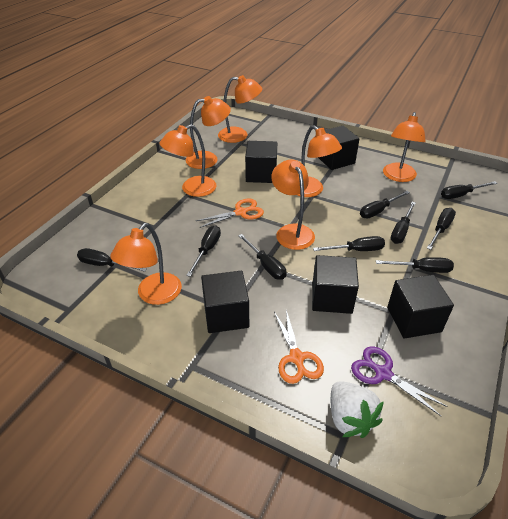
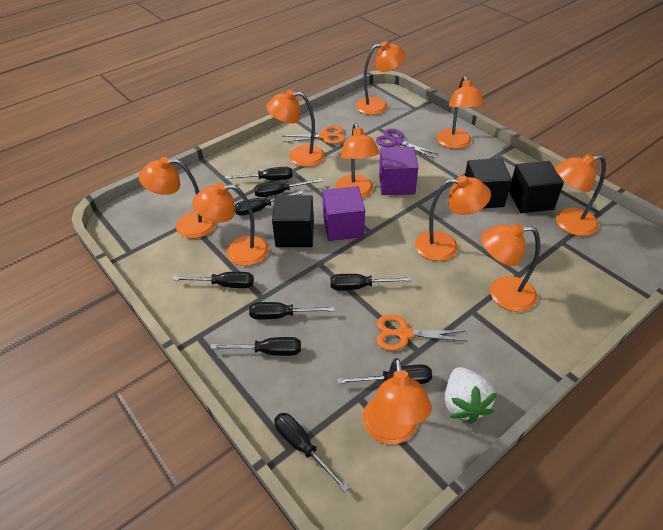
black cube: 5 -> 3
orange lamp: 7 -> 10
purple cube: 0 -> 2

